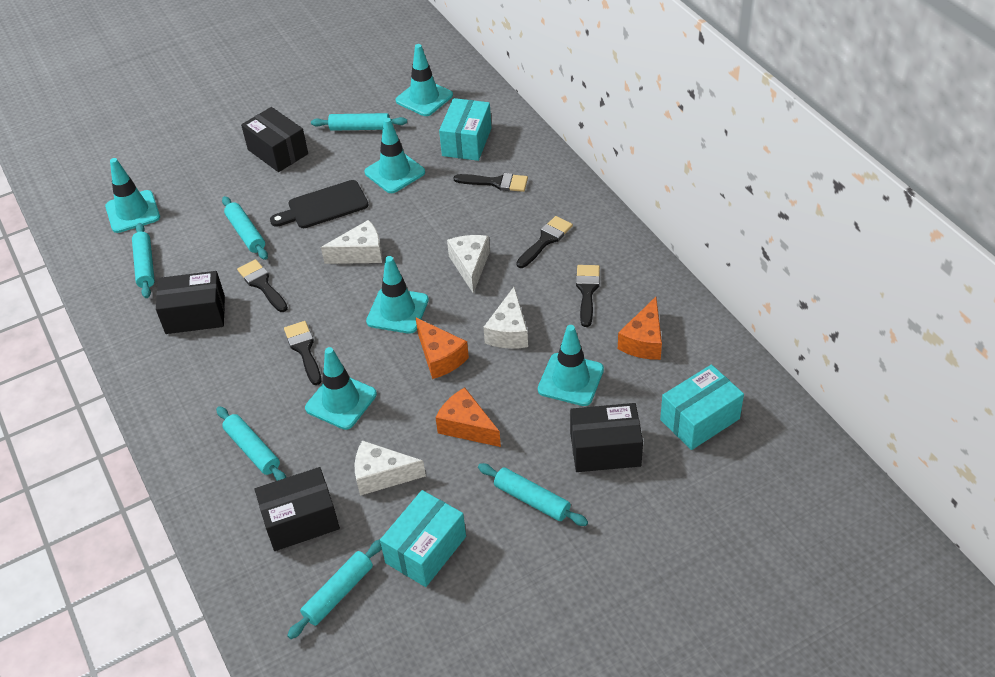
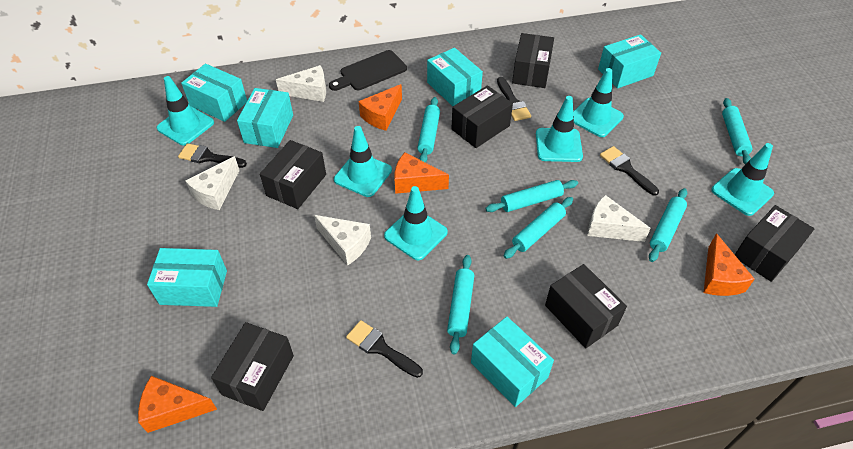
black box: 4 -> 6
black brush: 5 -> 4
orange cheese: 3 -> 4
turquoise box: 3 -> 6

